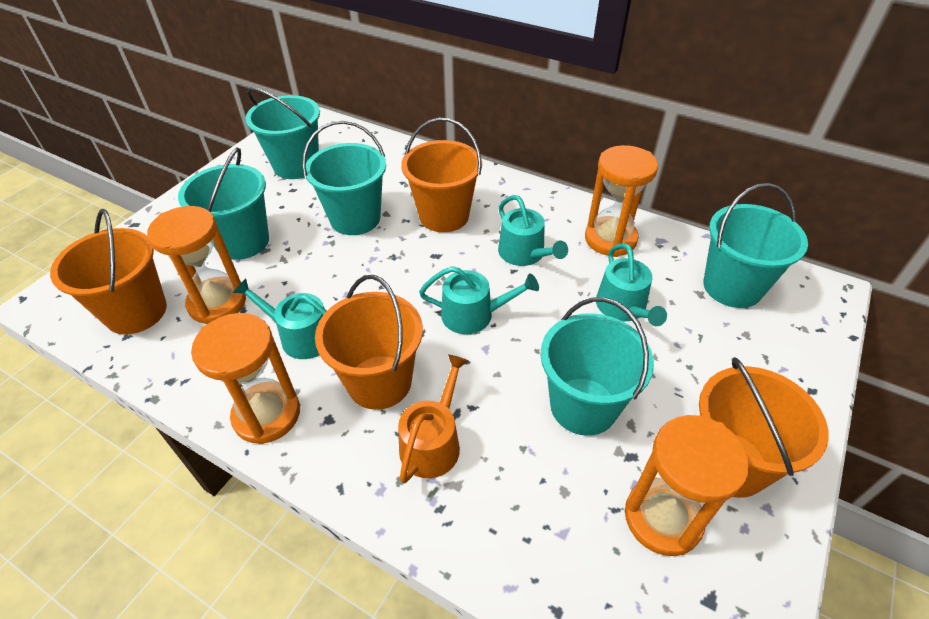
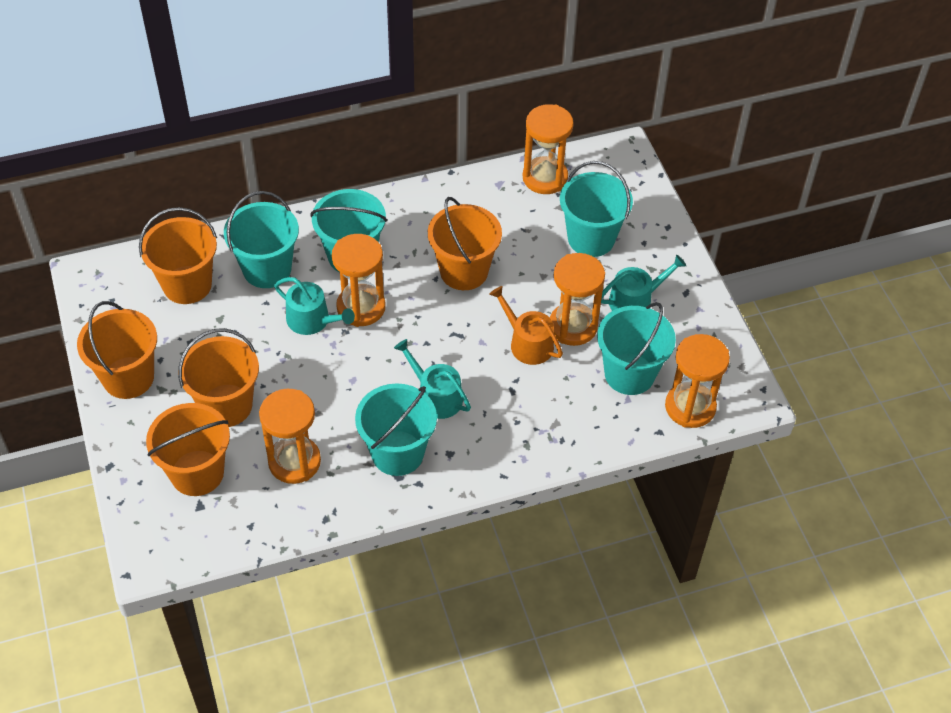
orange bucket: 4 -> 5
orange hourglass: 4 -> 5
turquoise watering can: 4 -> 3

